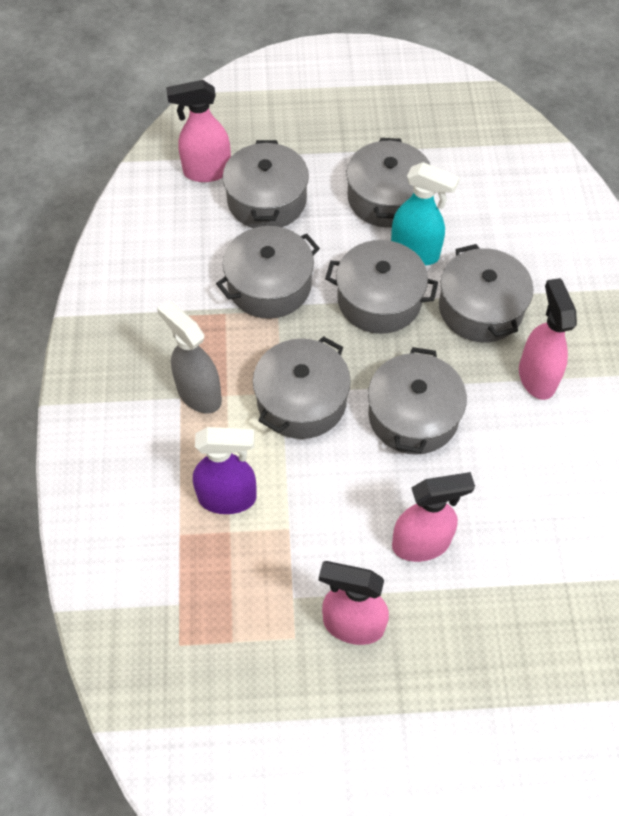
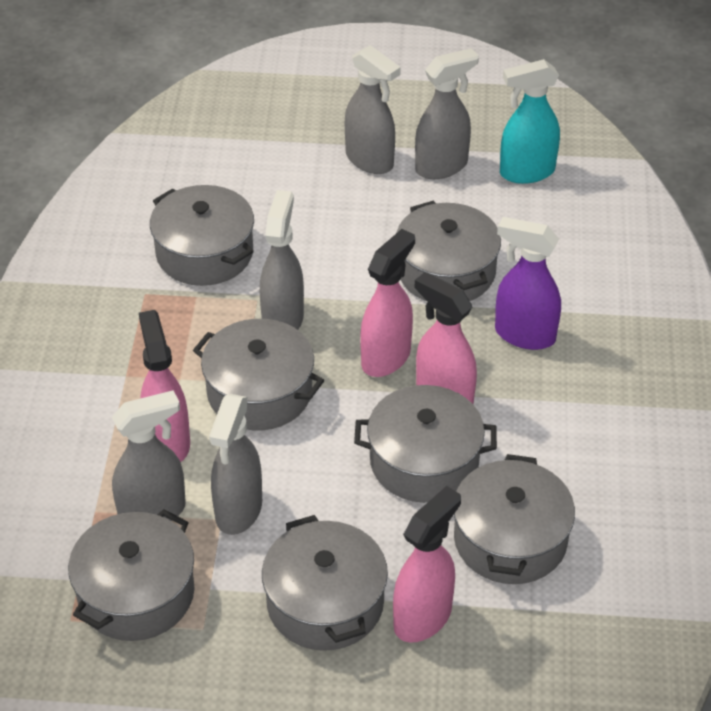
grey spray bottle: 1 -> 5

